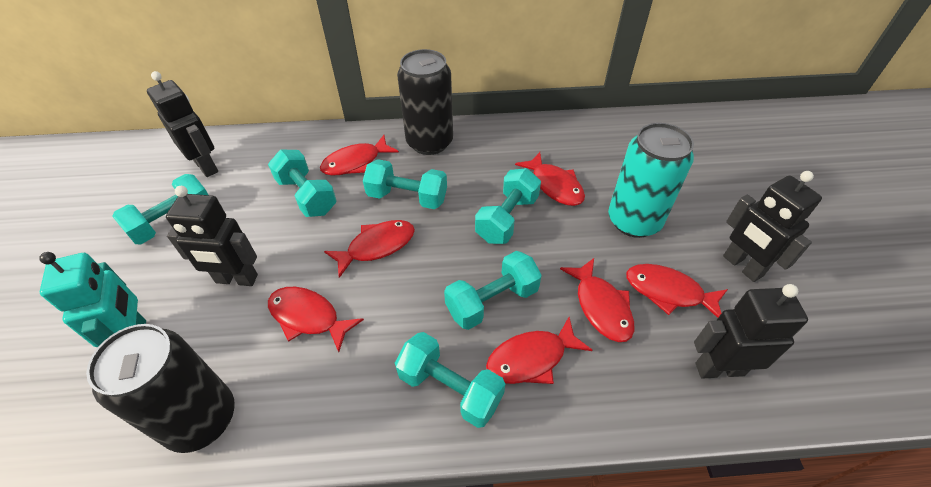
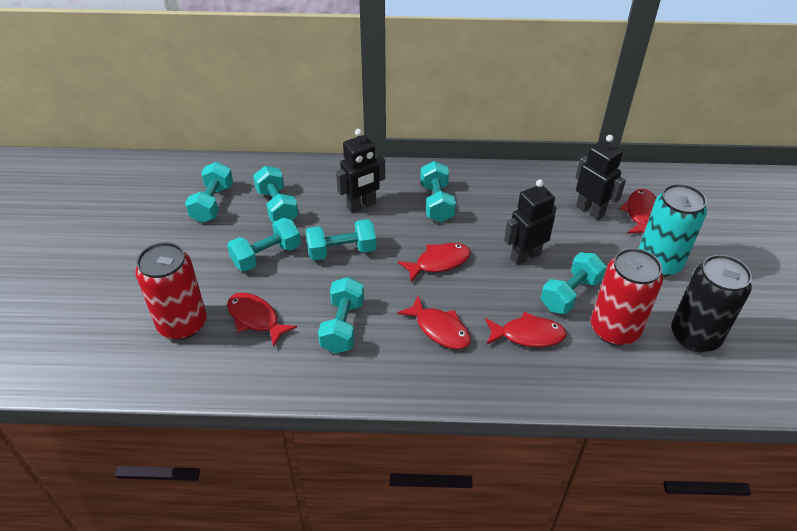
black can: 2 -> 1
black robot: 4 -> 3
red can: 0 -> 2
red fish: 7 -> 5
turquoise dumbbell: 6 -> 7
turquoise robot: 1 -> 0

